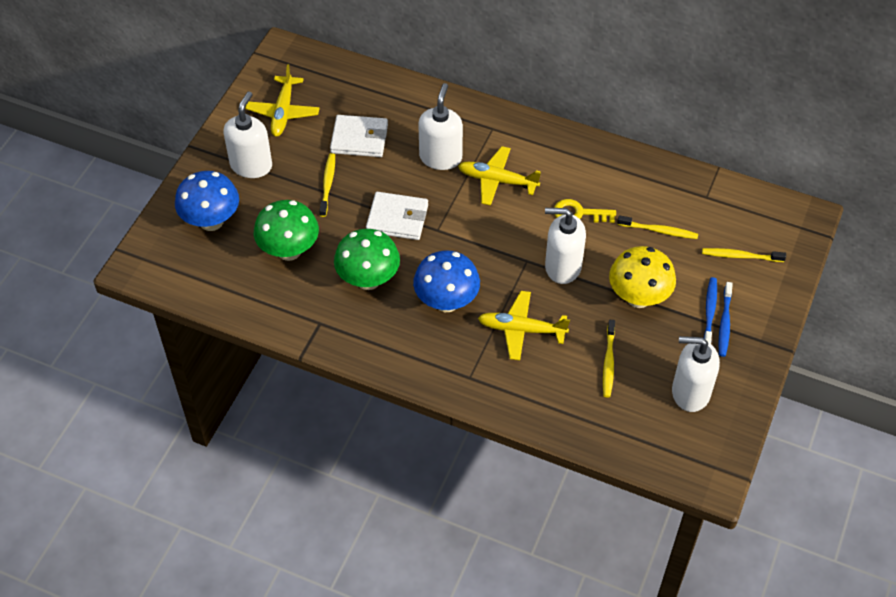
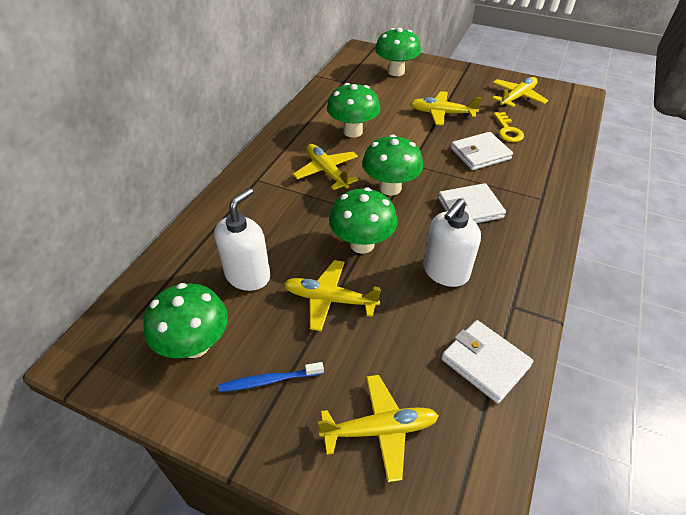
blue mushroom: 2 -> 0
blue toothbrush: 2 -> 1
green mushroom: 2 -> 5
white soap dispenser: 4 -> 2
white wallet: 2 -> 3
yellow mushroom: 1 -> 0
yellow plane: 3 -> 5
yellow toothbrush: 4 -> 0

